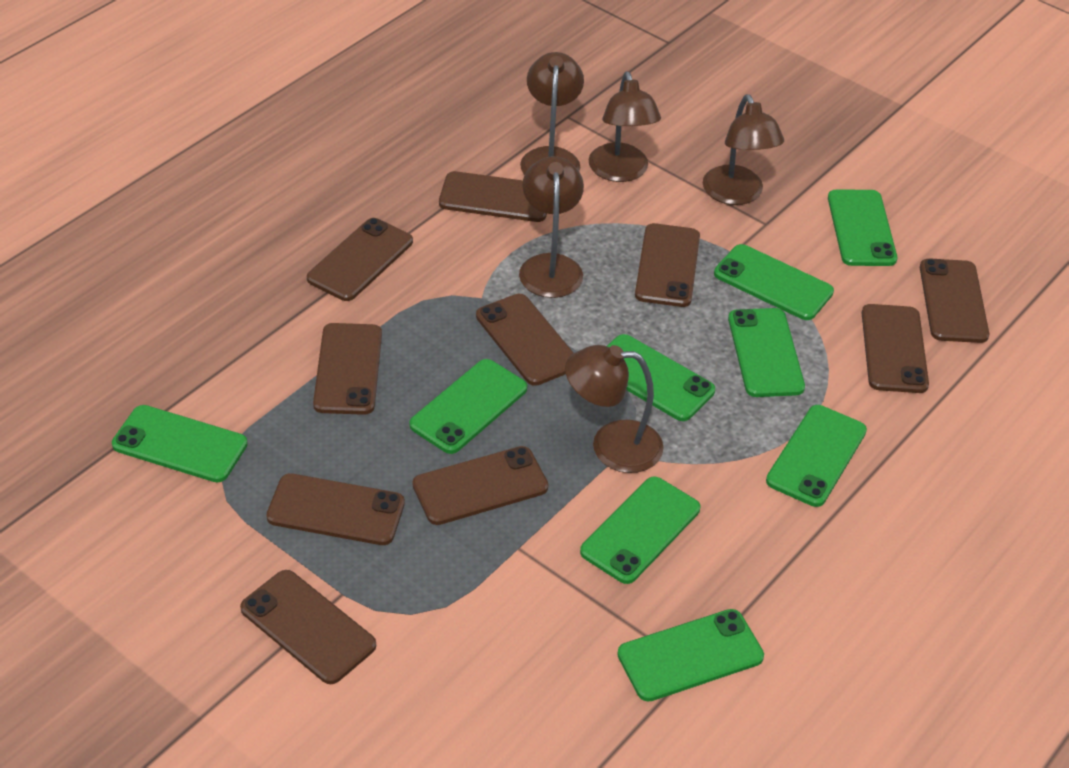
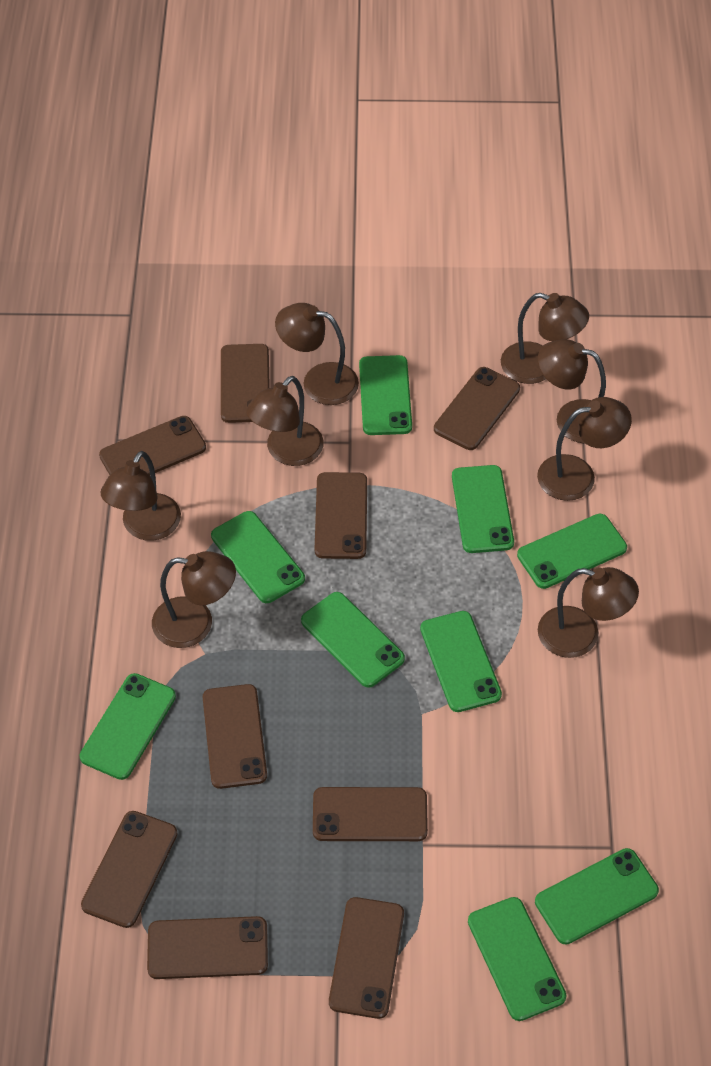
brown lamp: 5 -> 8
brown phone: 10 -> 9

